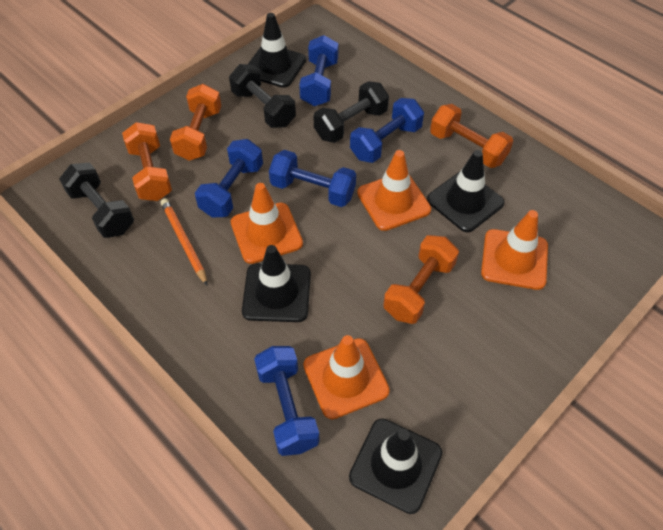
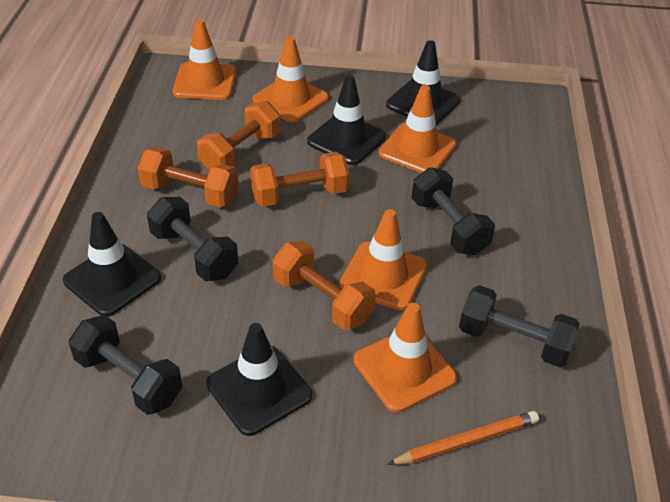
black dumbbell: 3 -> 4
blue dumbbell: 5 -> 0
orange traffic cone: 4 -> 5

